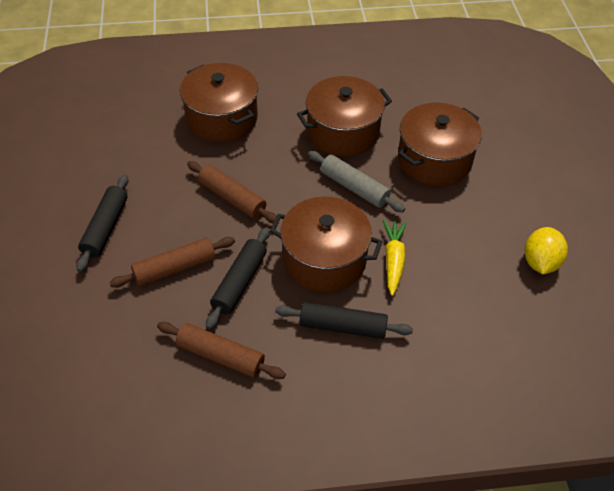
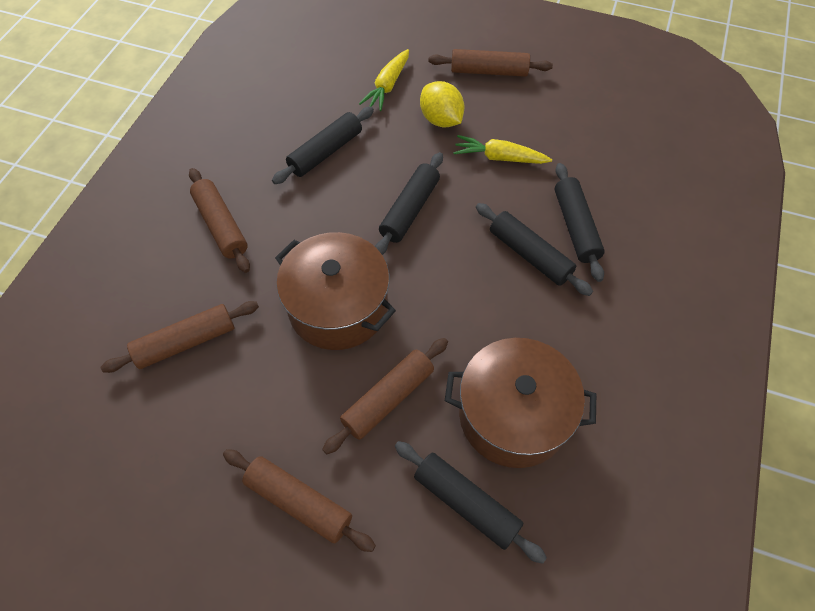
black rolling pin: 3 -> 5
brown pot: 4 -> 2
brown rolling pin: 3 -> 5
grey rolling pin: 1 -> 0
yellow carrot: 1 -> 2

